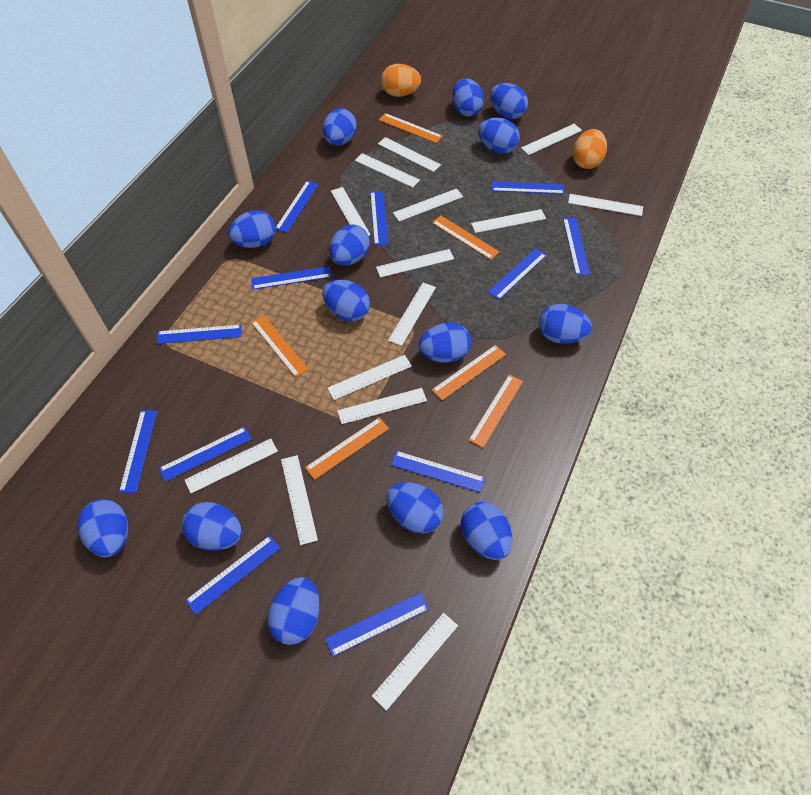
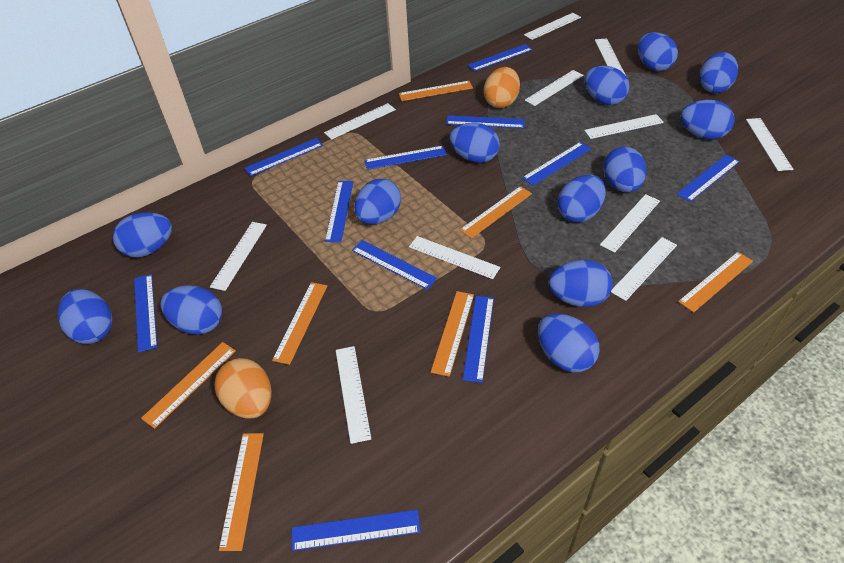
blue egg: 14 -> 13
blue ruler: 12 -> 11
orange ruler: 6 -> 7
white ruler: 14 -> 11

